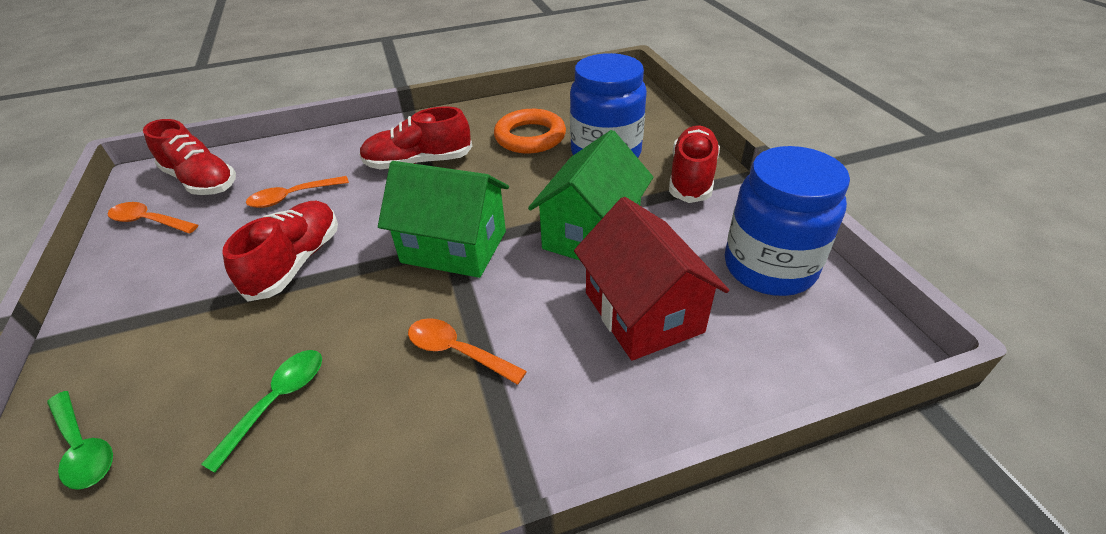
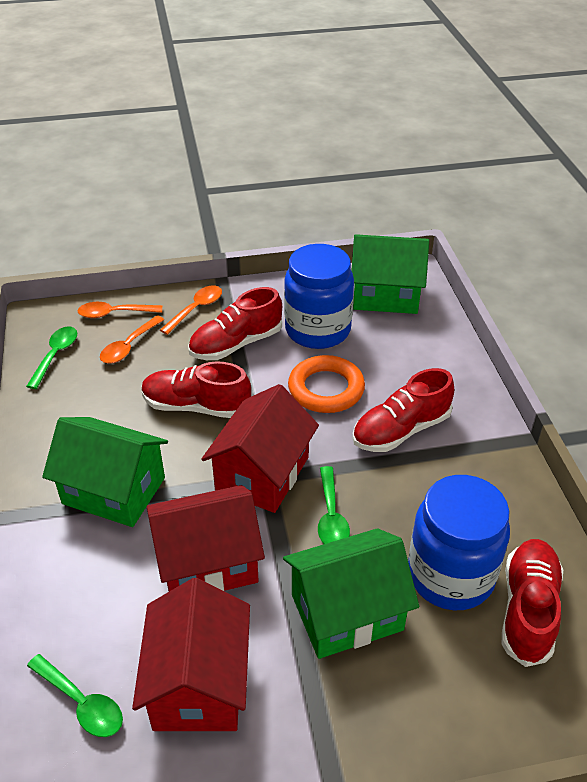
green house: 2 -> 3
green spoon: 2 -> 3
red house: 1 -> 3

